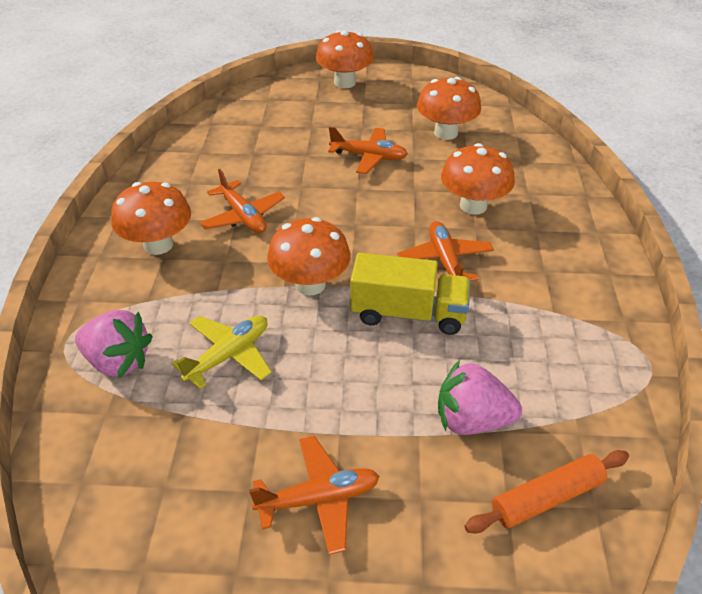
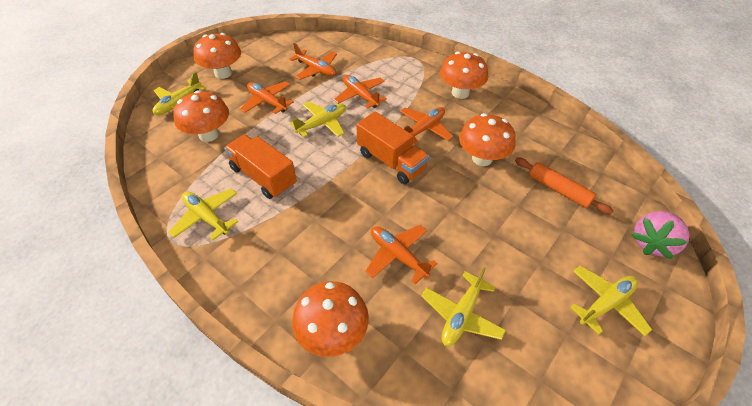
orange plane: 4 -> 5
orange truck: 0 -> 2
pink strawberry: 2 -> 1
yellow plane: 1 -> 5
yellow truck: 1 -> 0

